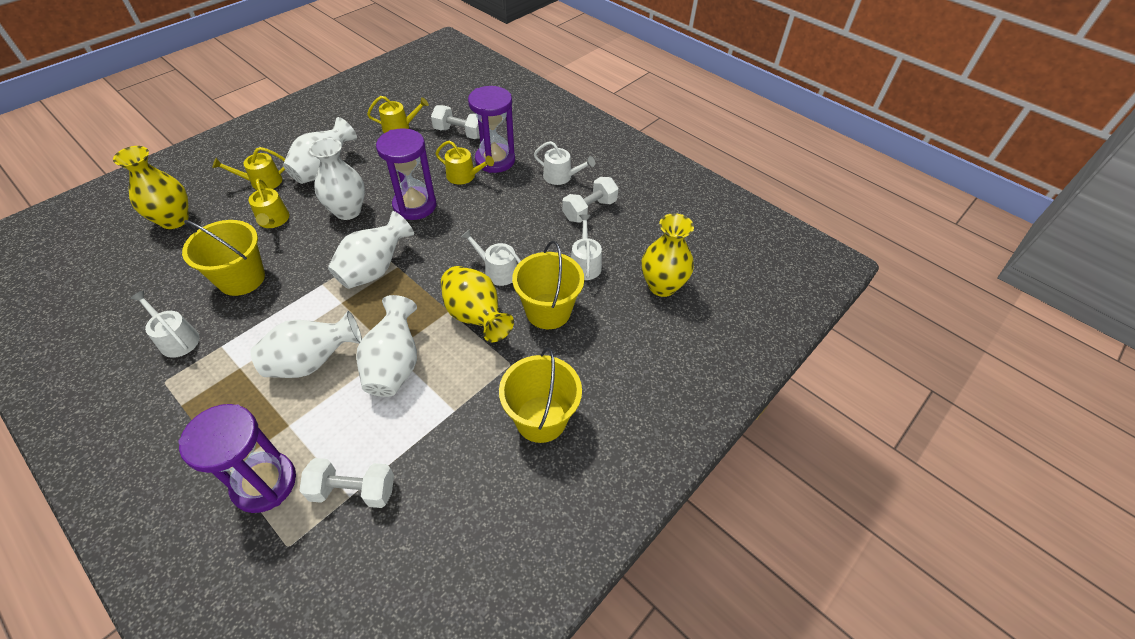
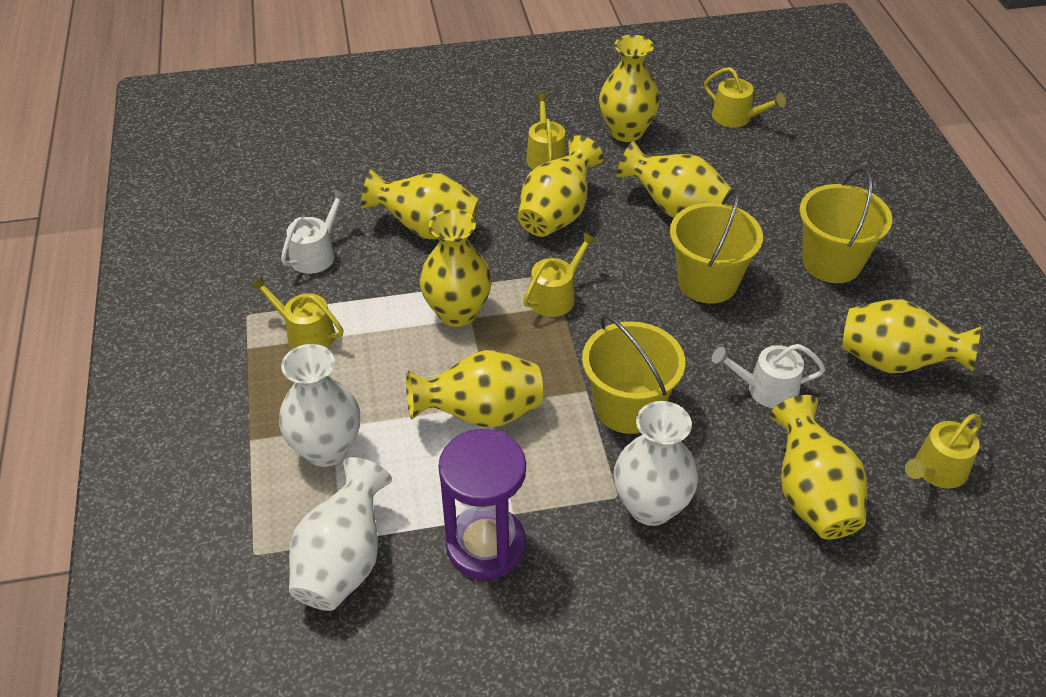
purple hourglass: 3 -> 1
white dumbbell: 3 -> 0
white vase: 5 -> 3
white watering can: 4 -> 2
yellow vase: 3 -> 8
yellow watering can: 4 -> 5

